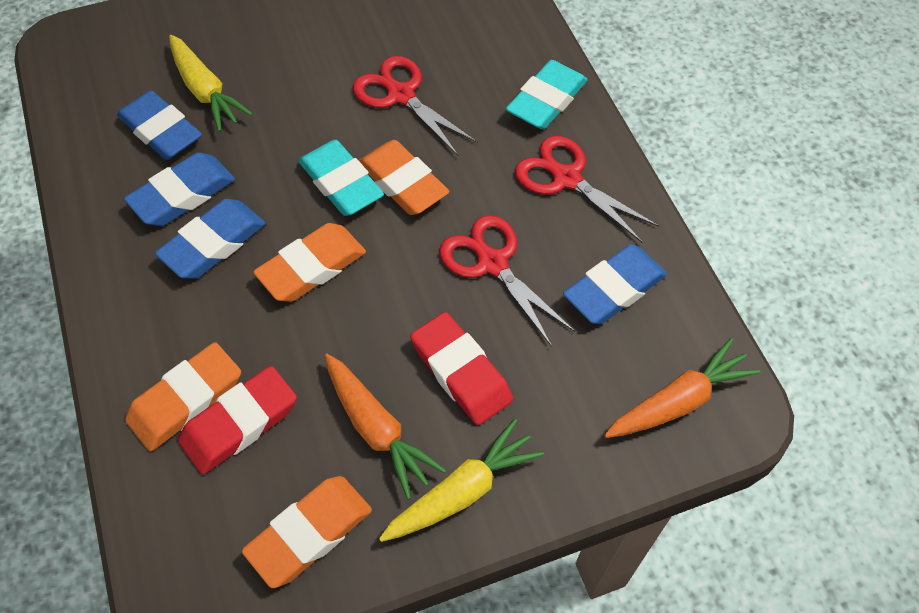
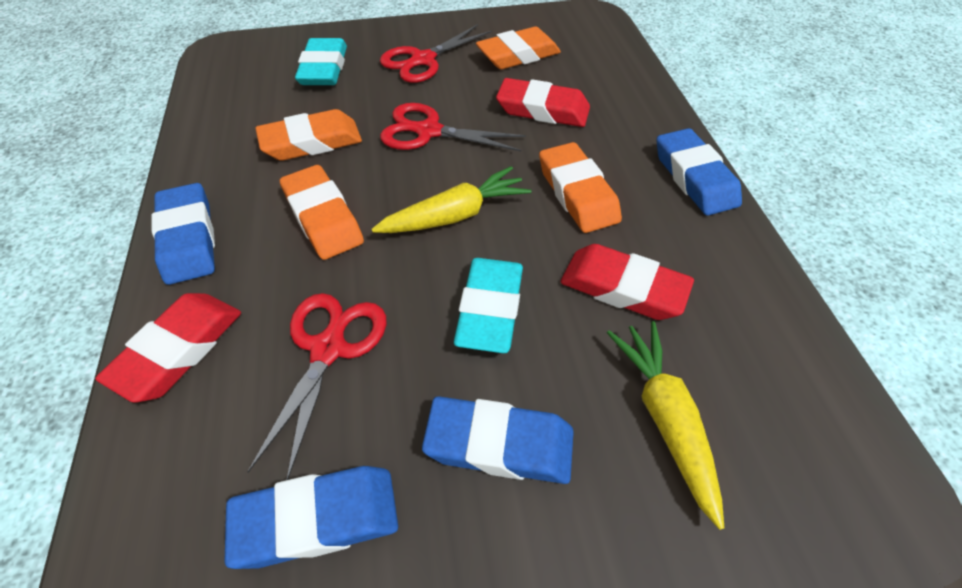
orange carrot: 2 -> 0
red eraser: 2 -> 3

